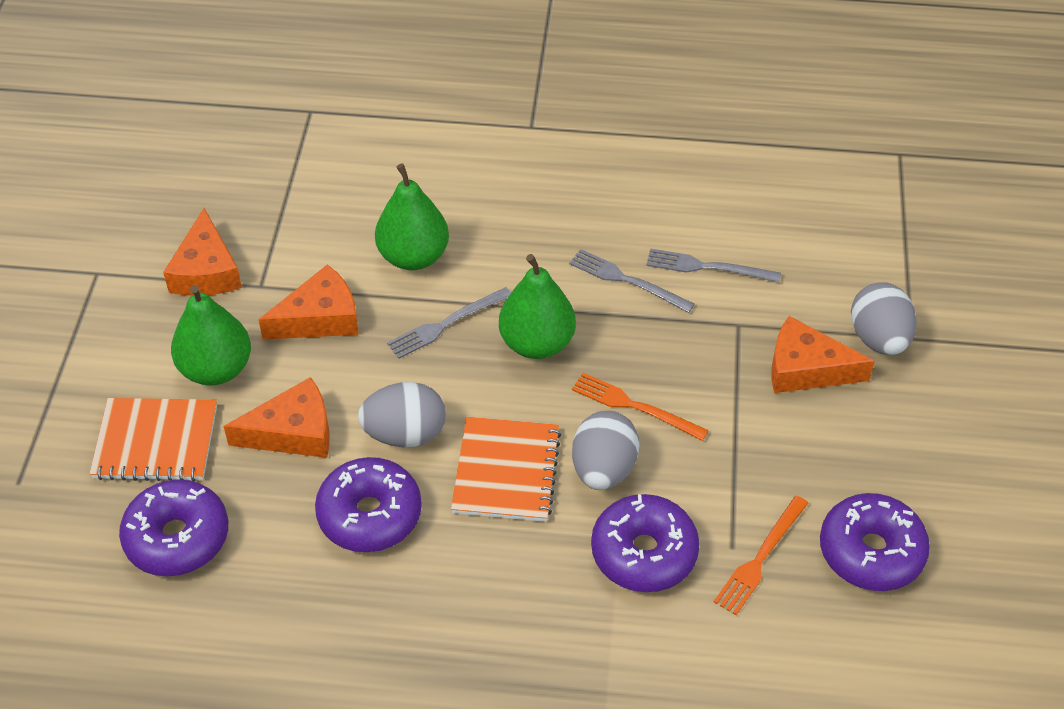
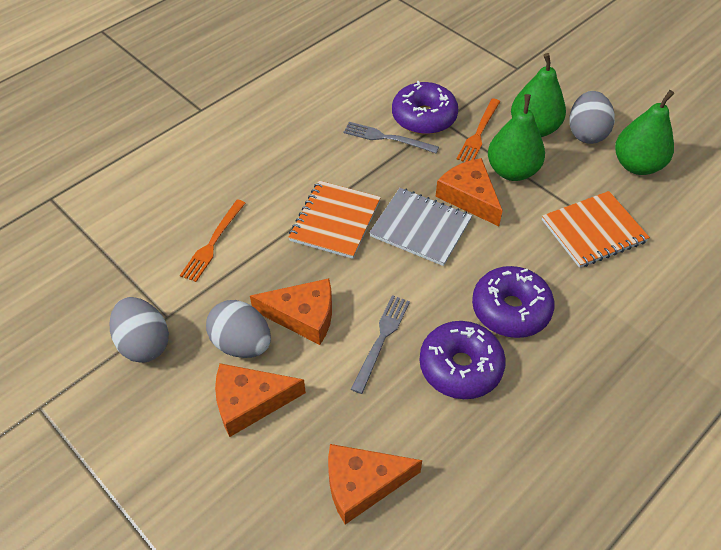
grey fork: 3 -> 2
grey notebook: 0 -> 1
purple donut: 4 -> 3

